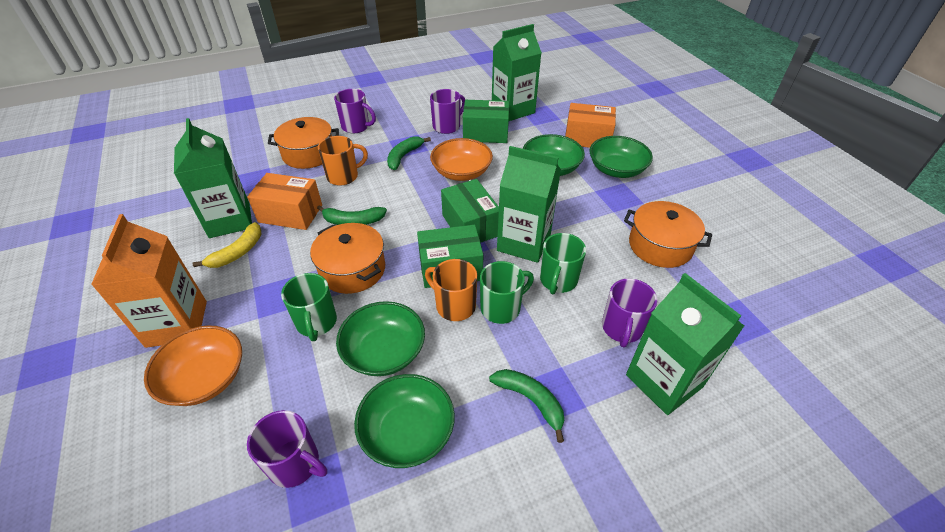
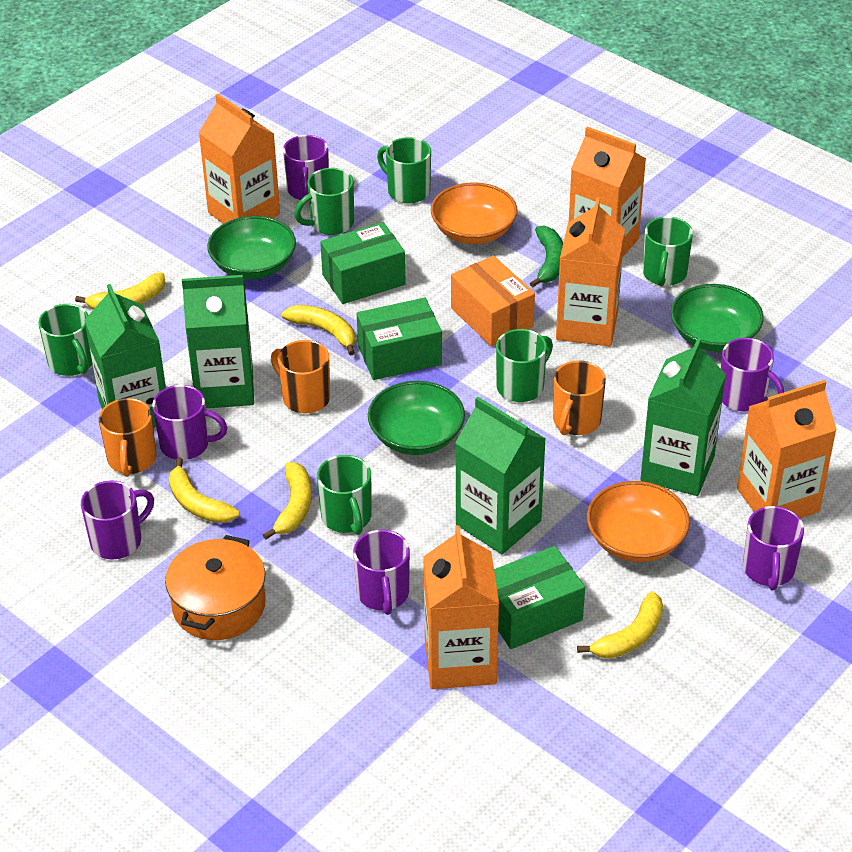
green banana: 3 -> 1
green bowl: 4 -> 3
green mug: 3 -> 6
orange box: 2 -> 1
orange carton: 1 -> 5
orange mug: 2 -> 3
orange pot: 3 -> 1
purple mug: 4 -> 6
yellow banana: 1 -> 5

